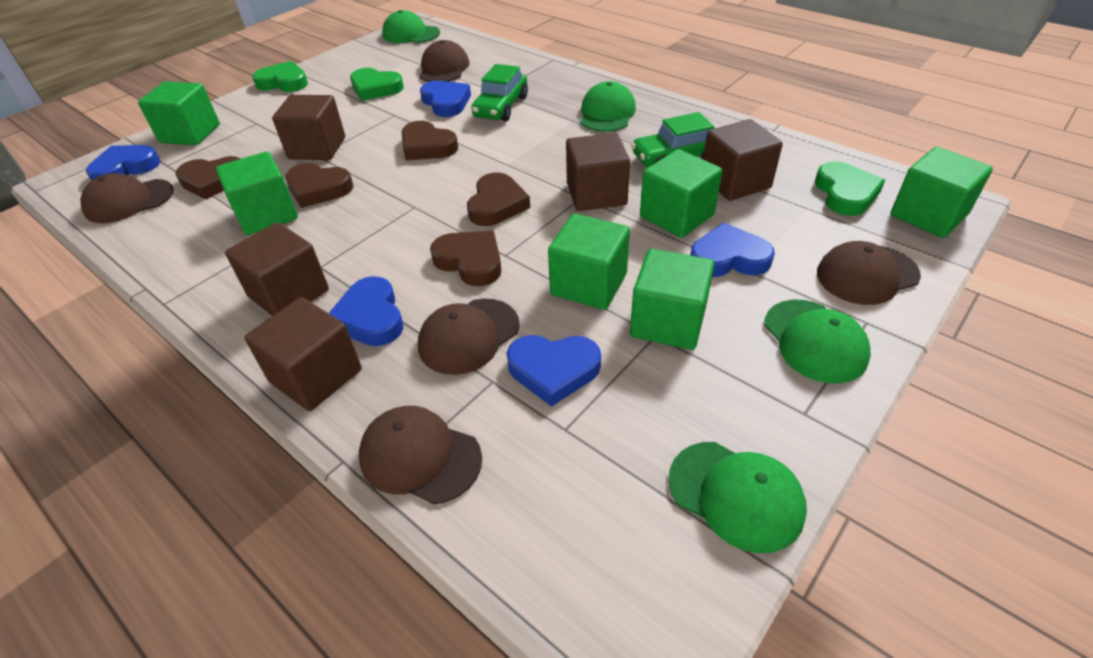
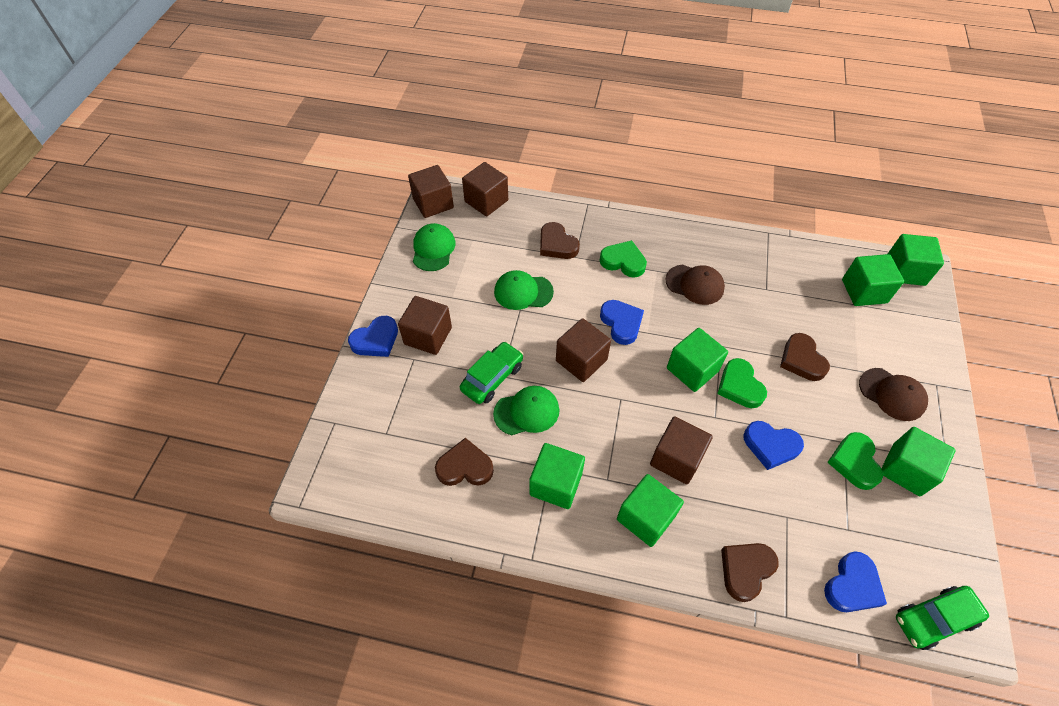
blue heart: 5 -> 4
brown cap: 5 -> 2
brown heart: 5 -> 4
green cap: 4 -> 3

